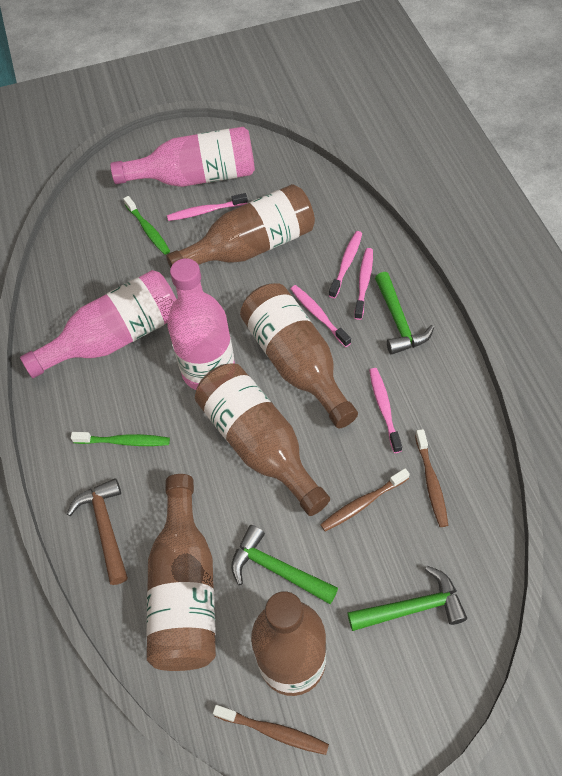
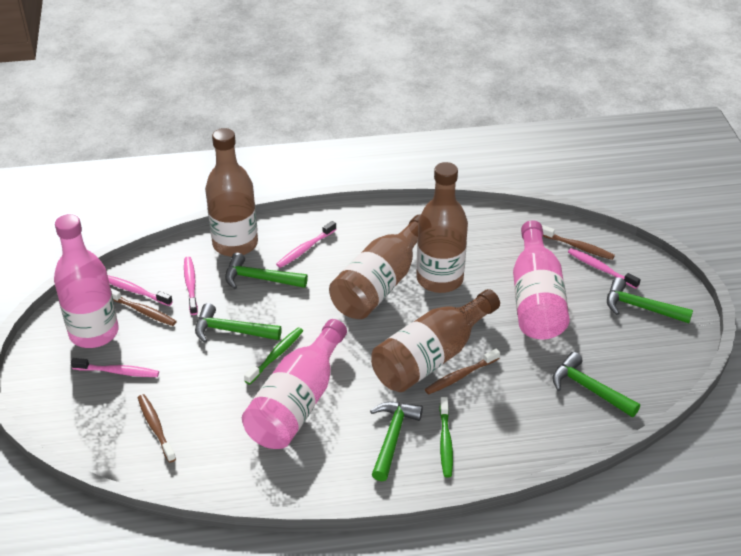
brown bottle: 5 -> 4
brown hammer: 1 -> 0
brown toothbrush: 3 -> 4
green hammer: 3 -> 5

